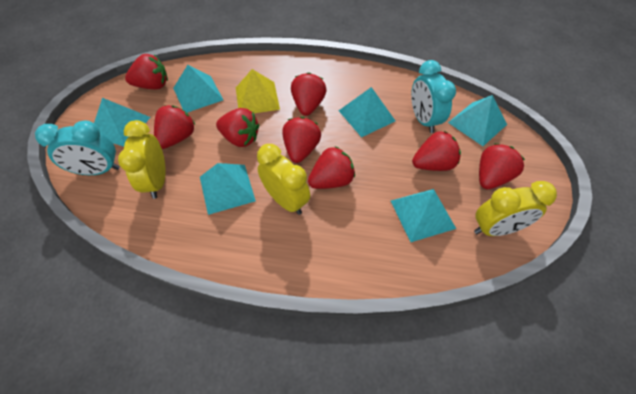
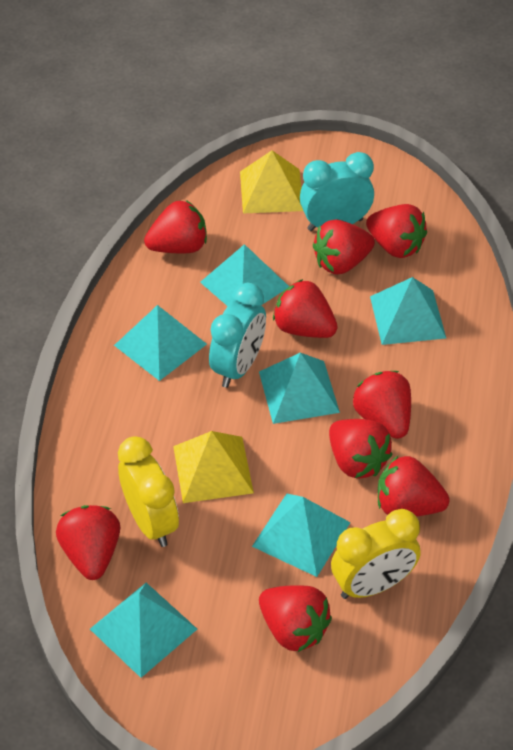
red strawberry: 8 -> 9
yellow clock: 3 -> 2
yellow pyramid: 1 -> 2

